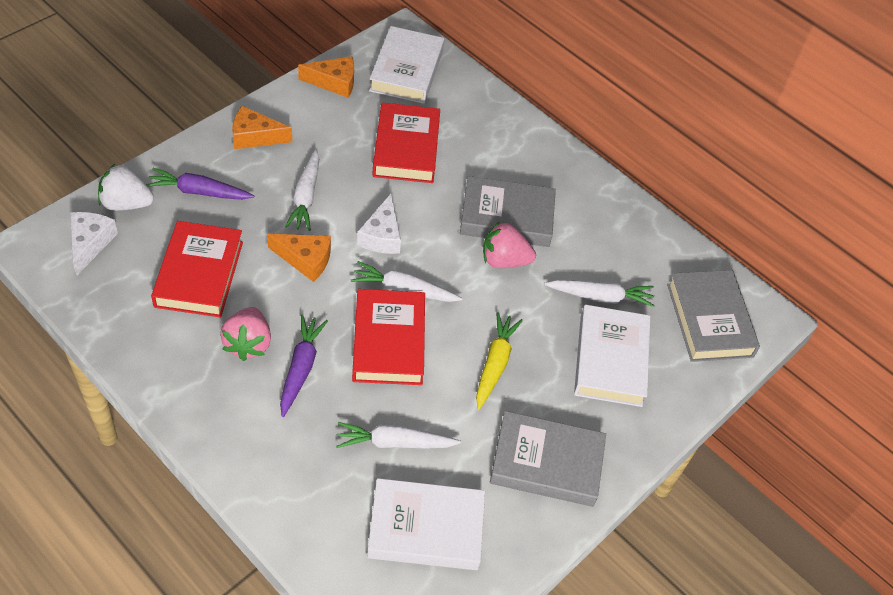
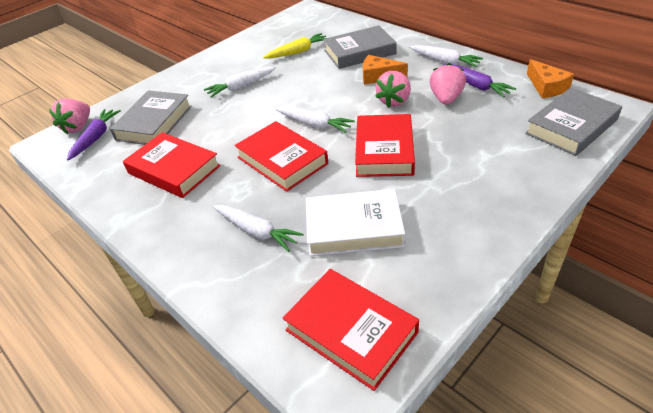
orange cheese: 3 -> 2
pink strawberry: 2 -> 3
red book: 3 -> 4
white book: 3 -> 1
white cheese: 2 -> 0
white strawberry: 1 -> 0

